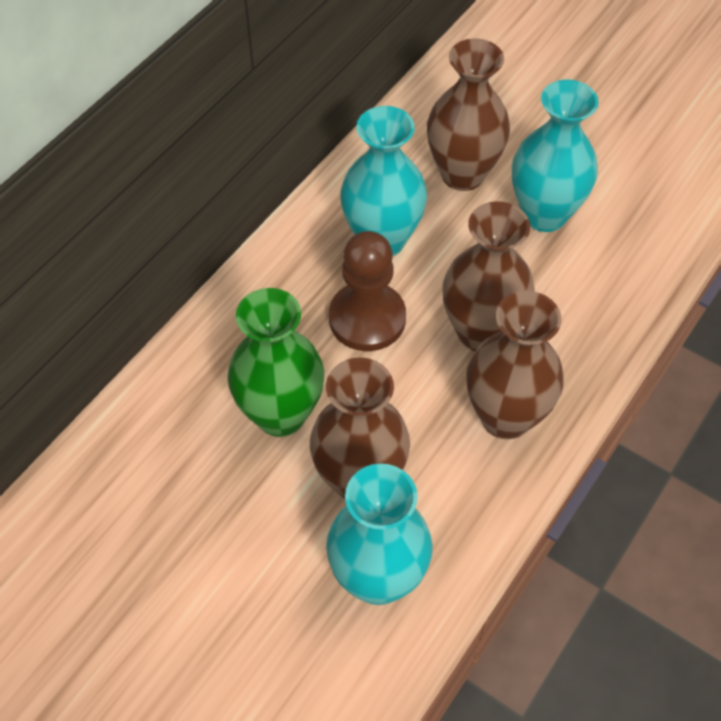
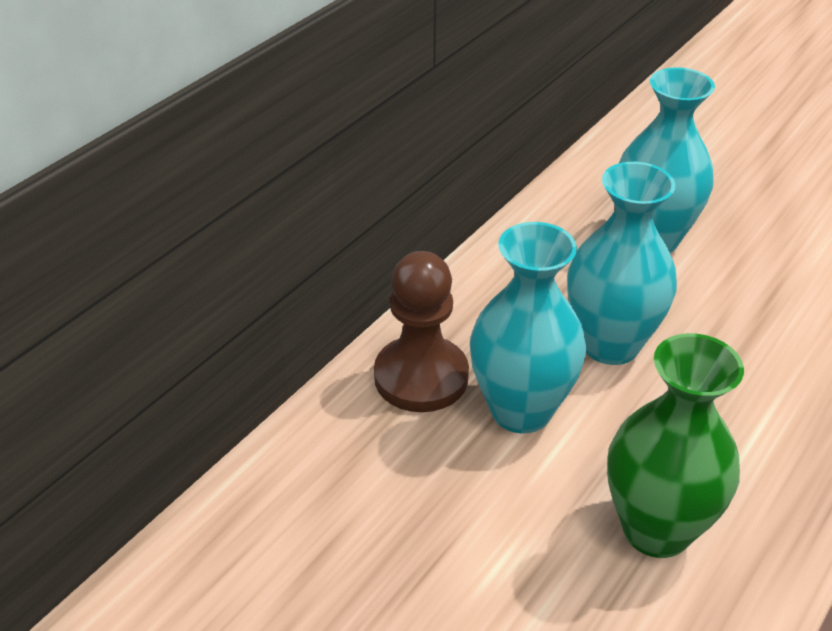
brown vase: 4 -> 0

